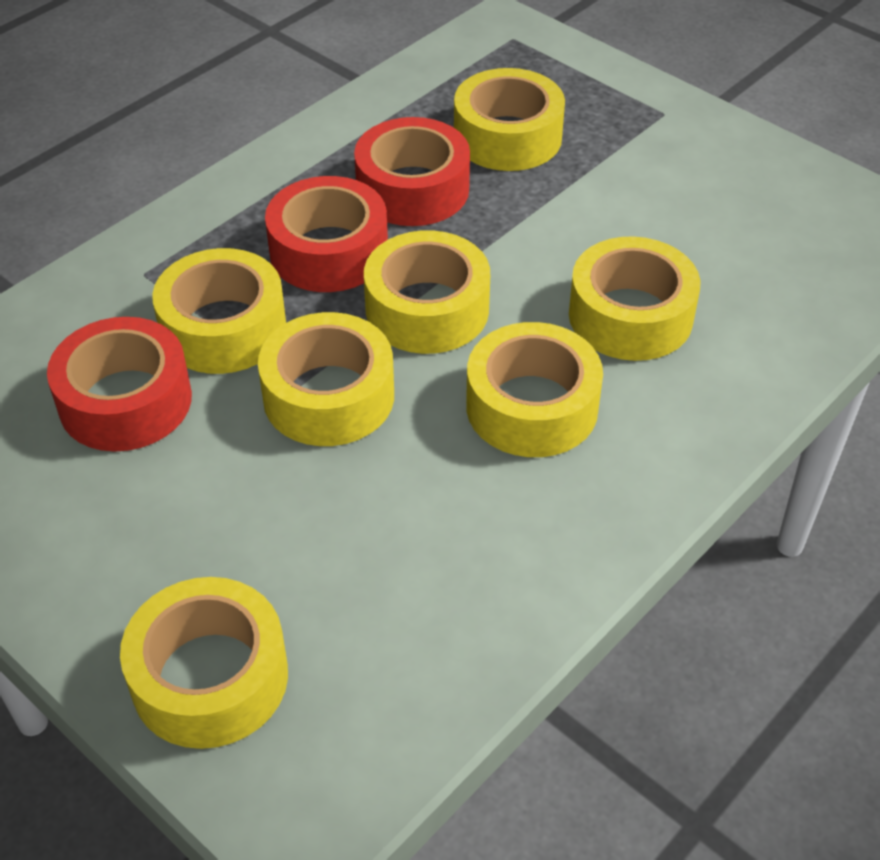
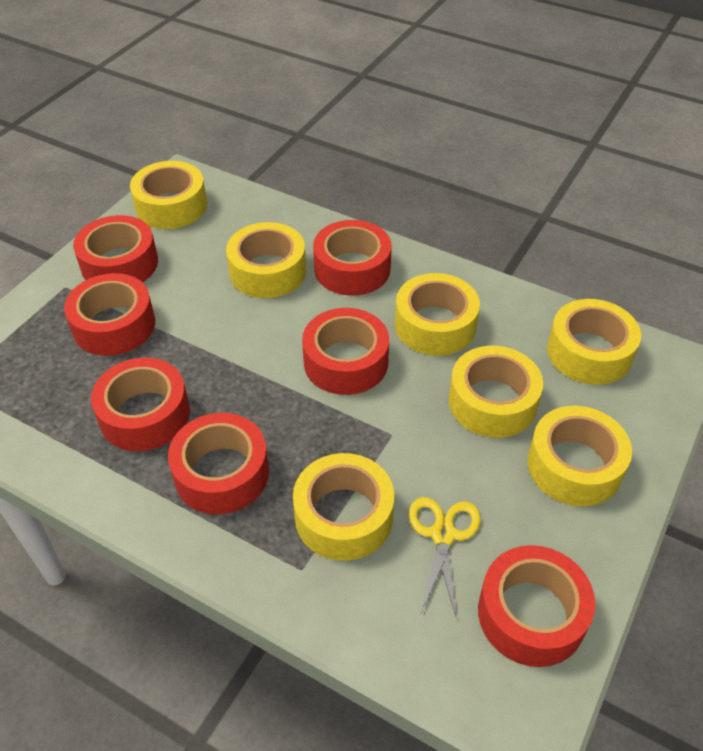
red tape: 3 -> 7
yellow scissors: 0 -> 1

